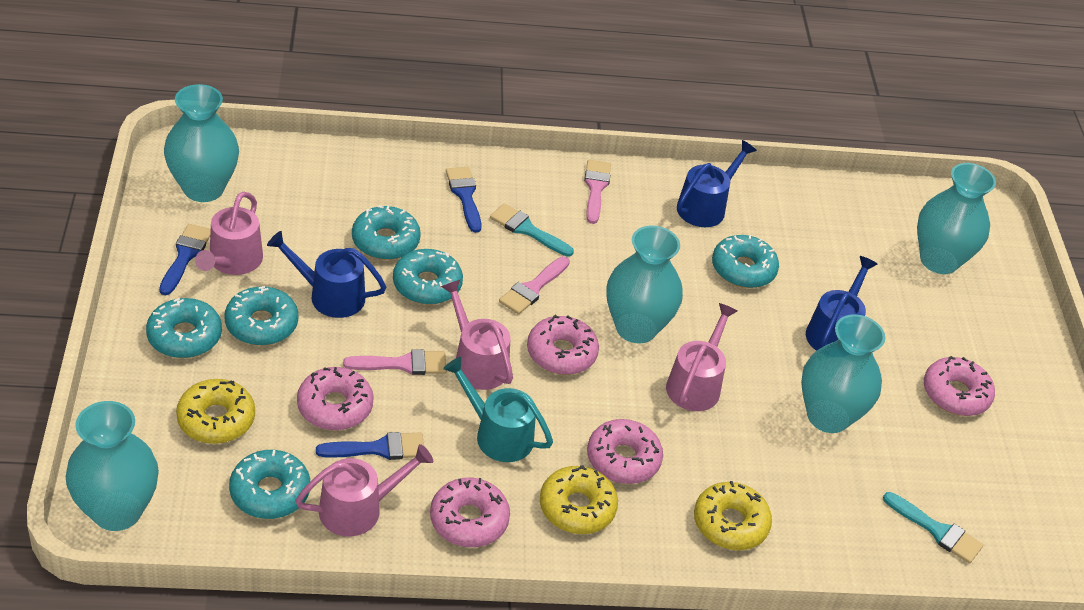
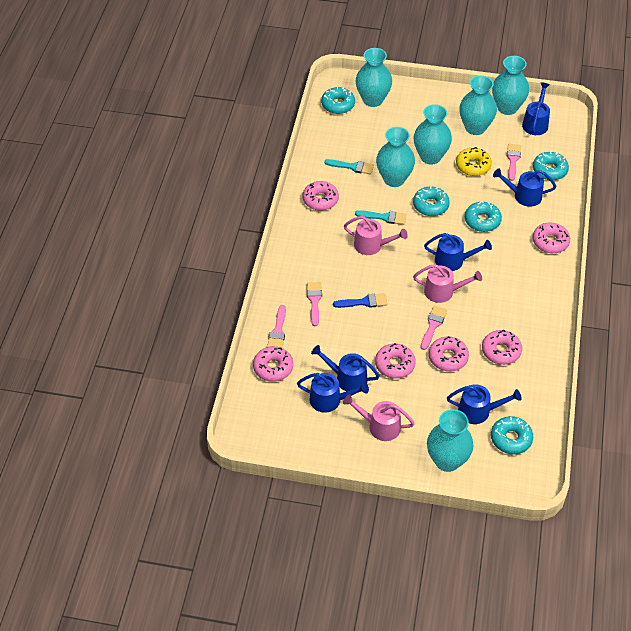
blue brush: 3 -> 1
blue watering can: 3 -> 6
pink brush: 3 -> 4
pink donut: 5 -> 6
pink watering can: 4 -> 3
turquoise donut: 6 -> 5
turquoise vase: 5 -> 6
turquoise watering can: 1 -> 0
yellow donut: 3 -> 1

